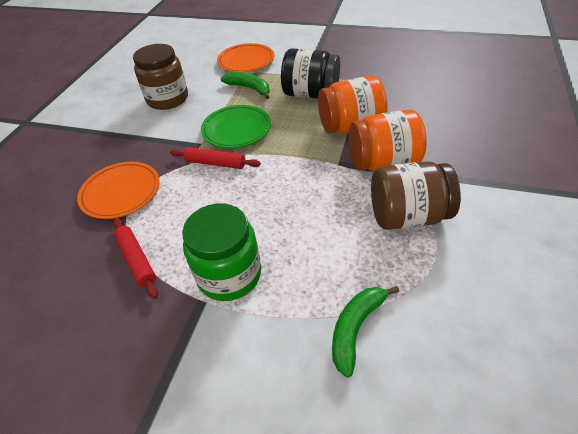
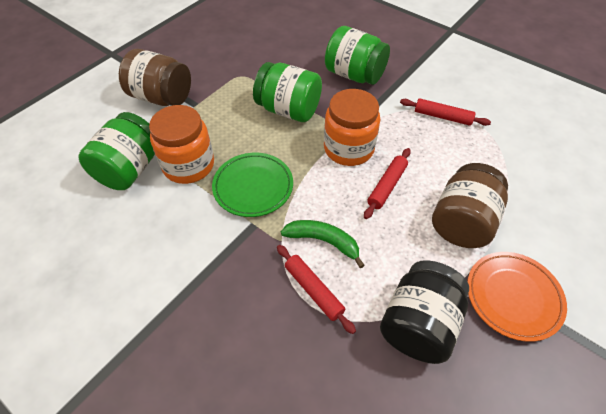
green banana: 2 -> 1
green jar: 1 -> 3
orange plate: 2 -> 1
red rolling pin: 2 -> 3

